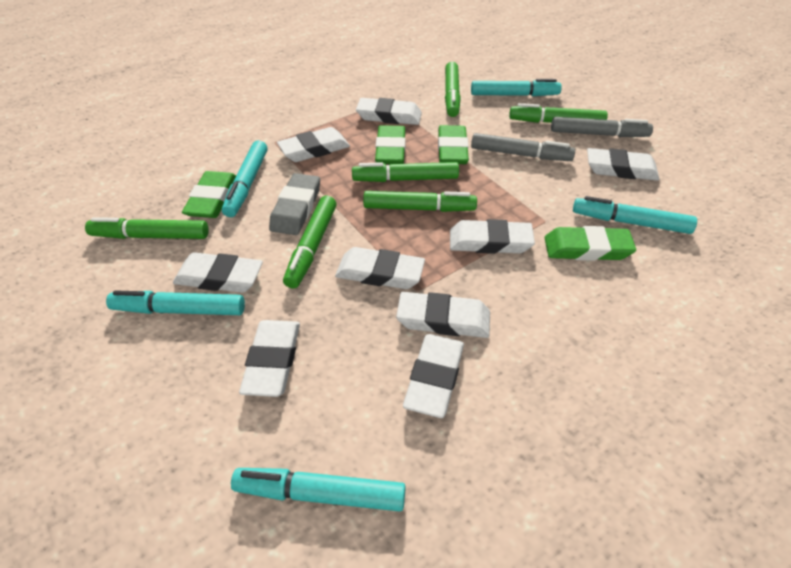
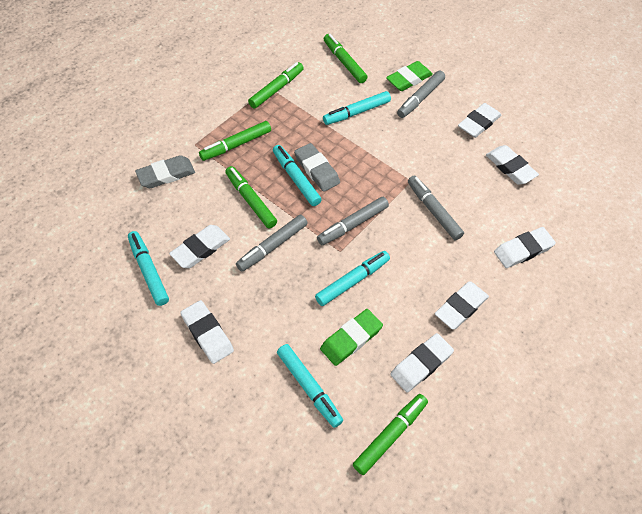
green eraser: 4 -> 2
green marker: 6 -> 5
grey eraser: 1 -> 2
grey marker: 2 -> 4
white eraser: 9 -> 7

